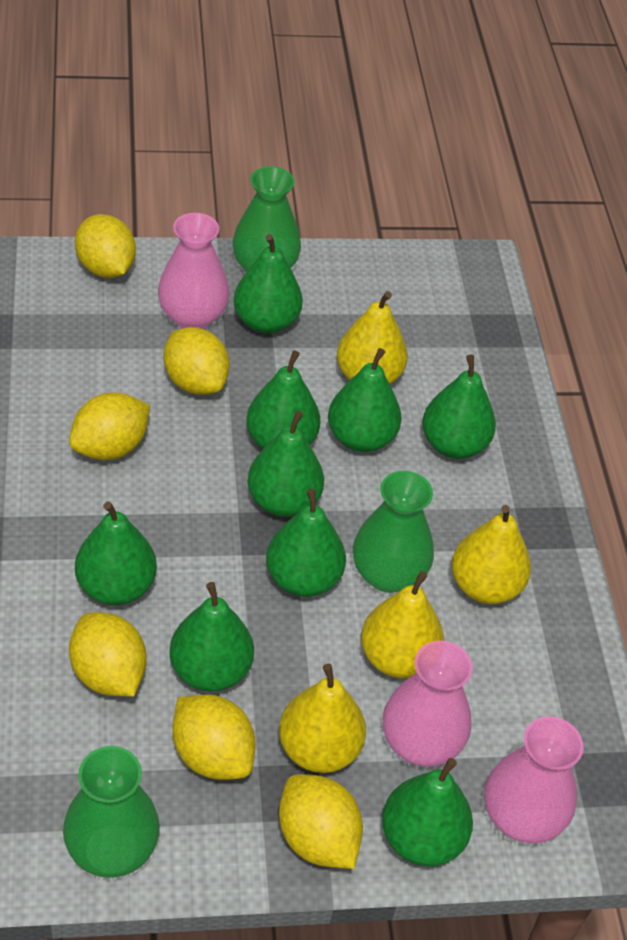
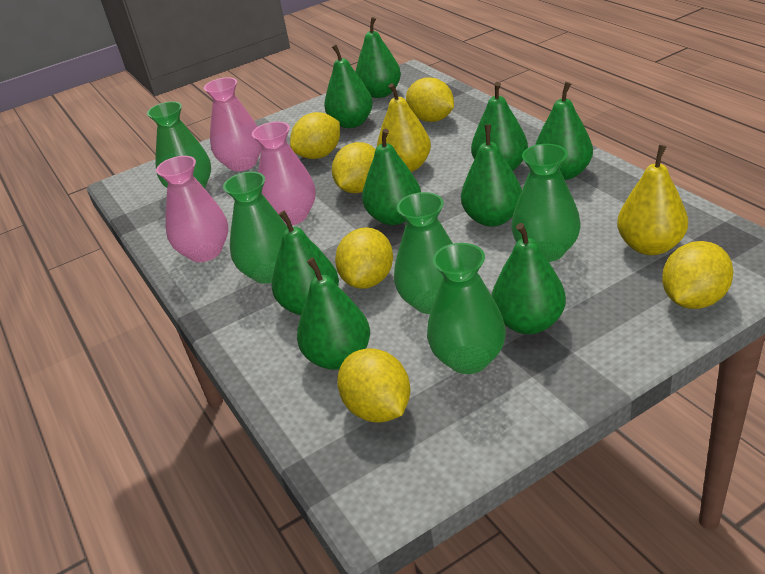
green vase: 3 -> 5
yellow pear: 4 -> 2

